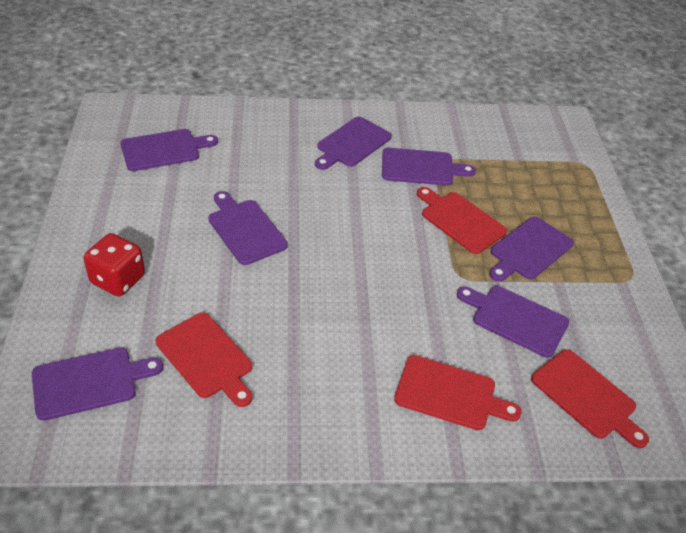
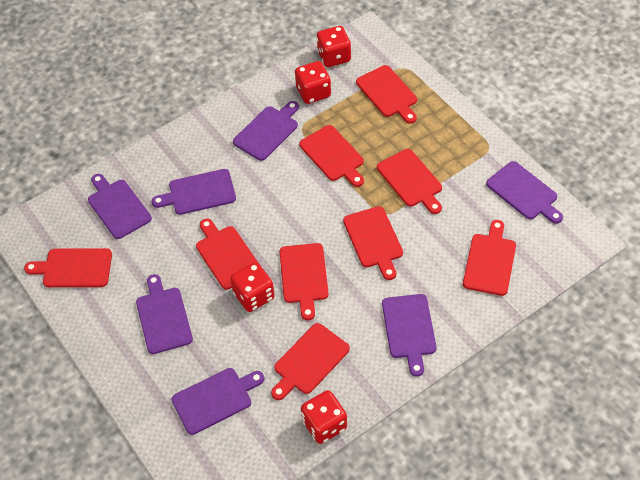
red cutting board: 4 -> 9
red dice: 1 -> 4

